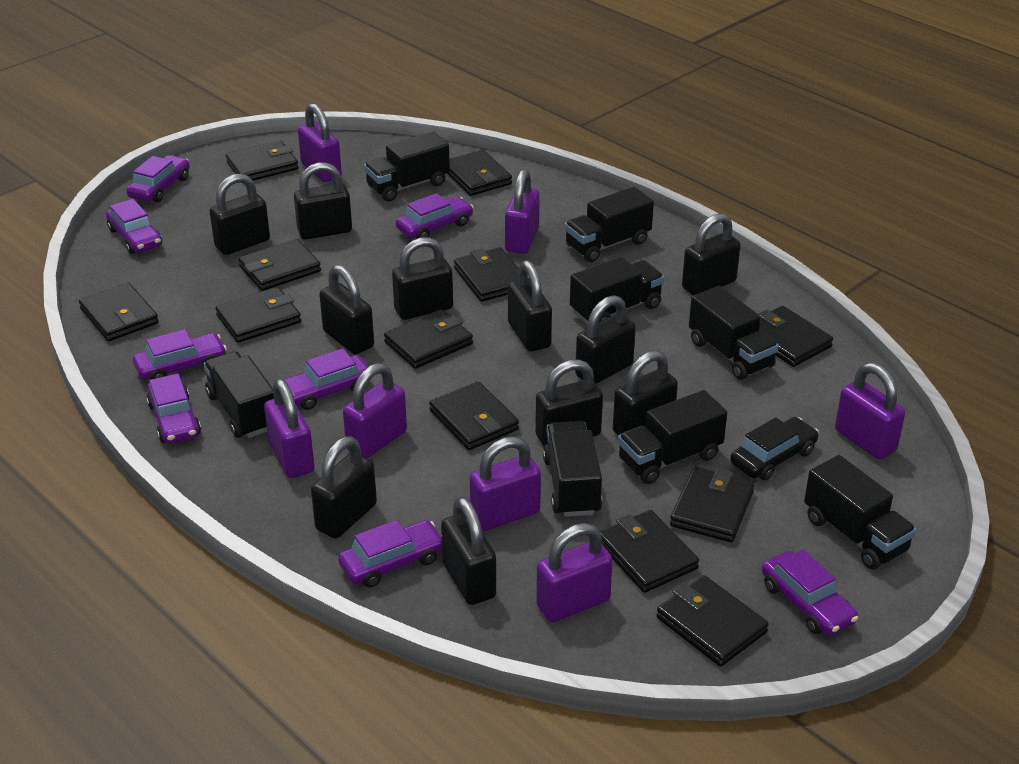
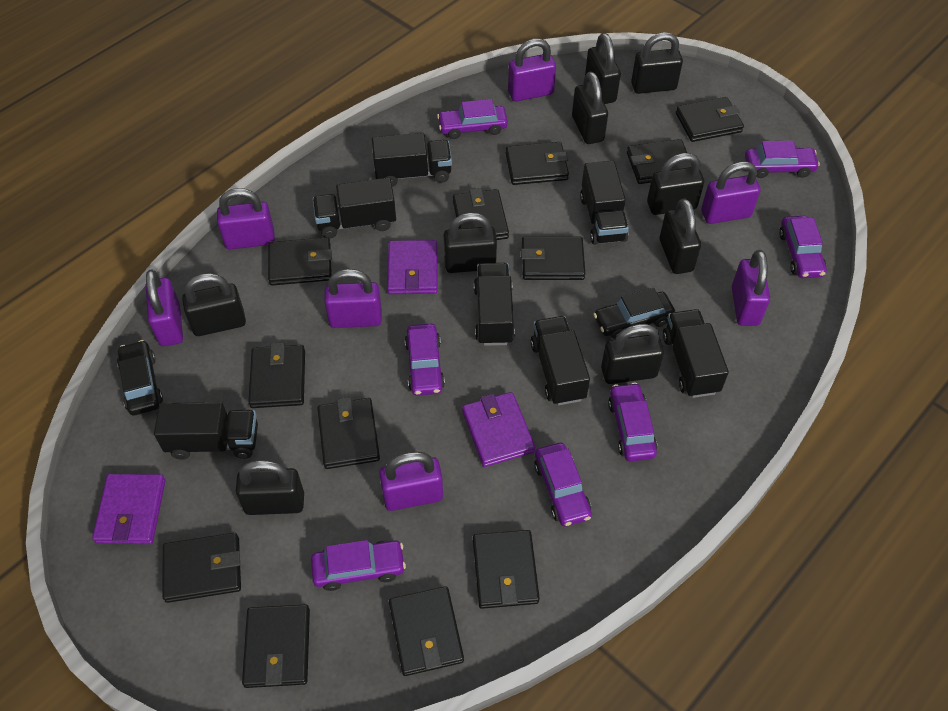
black car: 1 -> 2
black padlock: 11 -> 9
black truck: 8 -> 7
purple car: 8 -> 7
purple wallet: 0 -> 3

